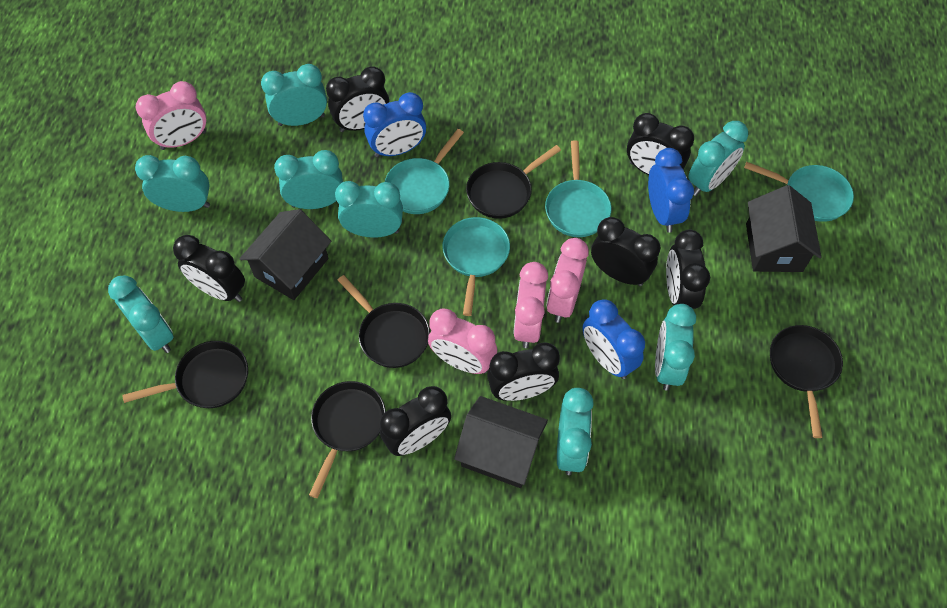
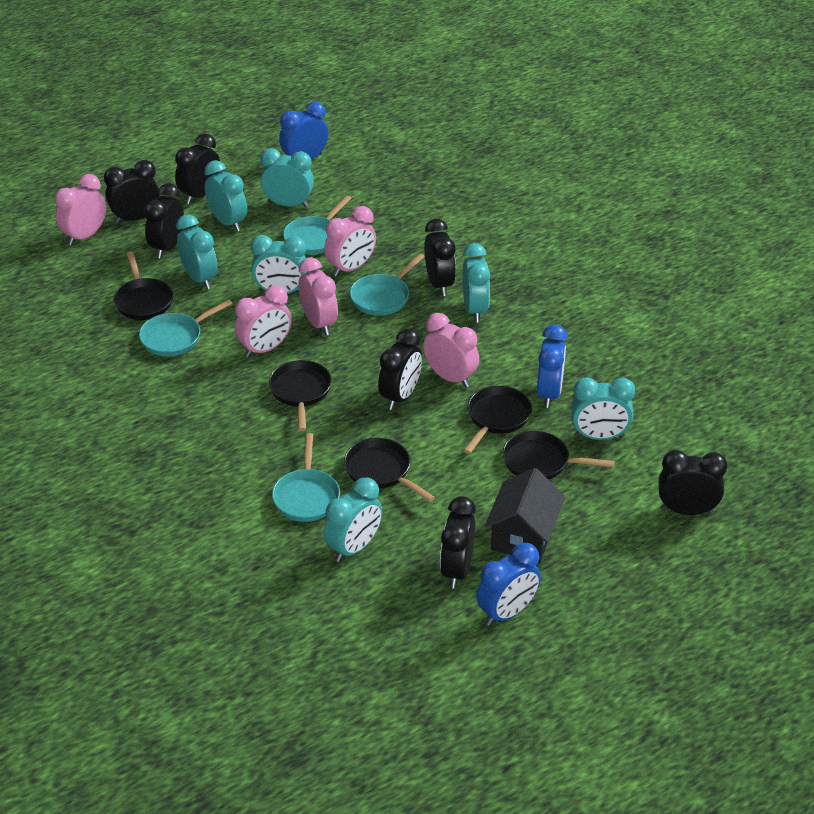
black house: 3 -> 1
pink clock: 4 -> 5
turquoise clock: 8 -> 7

